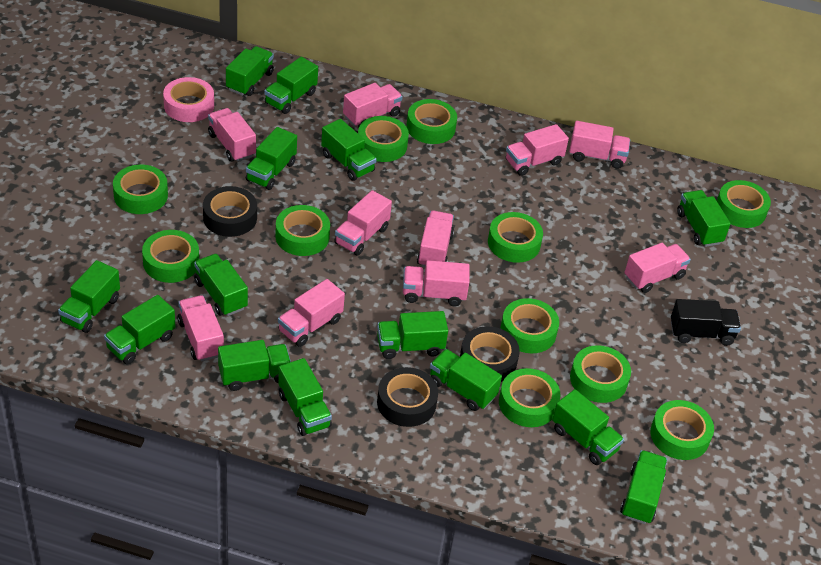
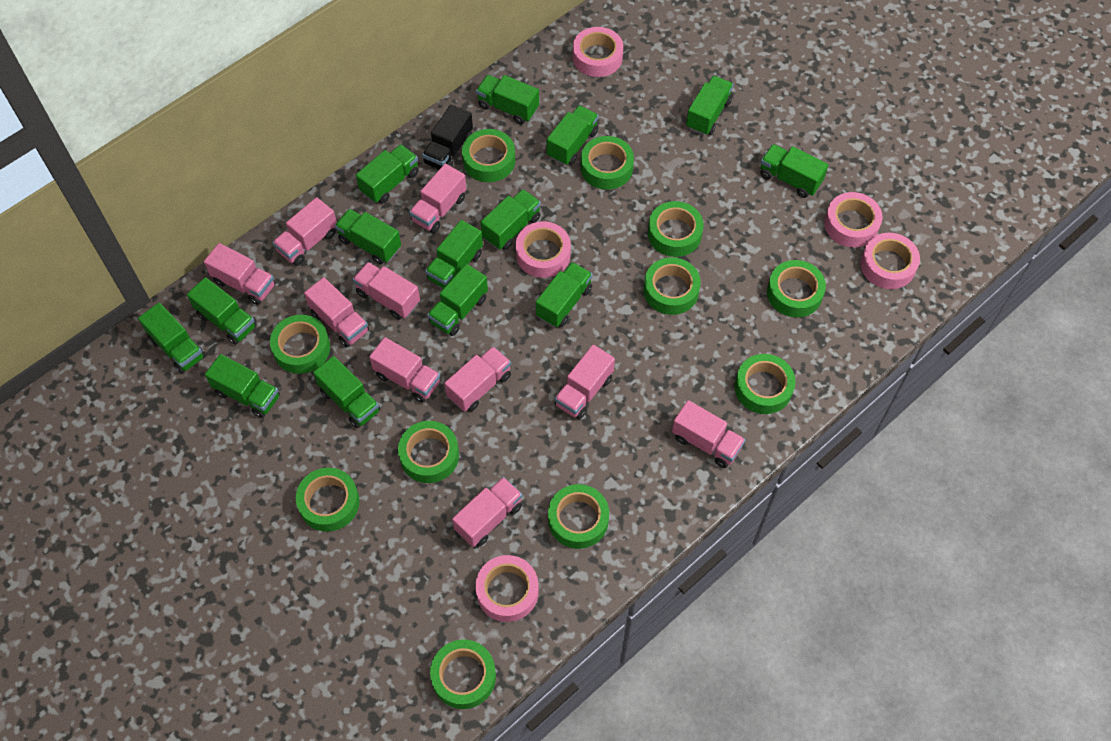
black tape: 3 -> 0
pink tape: 1 -> 5

